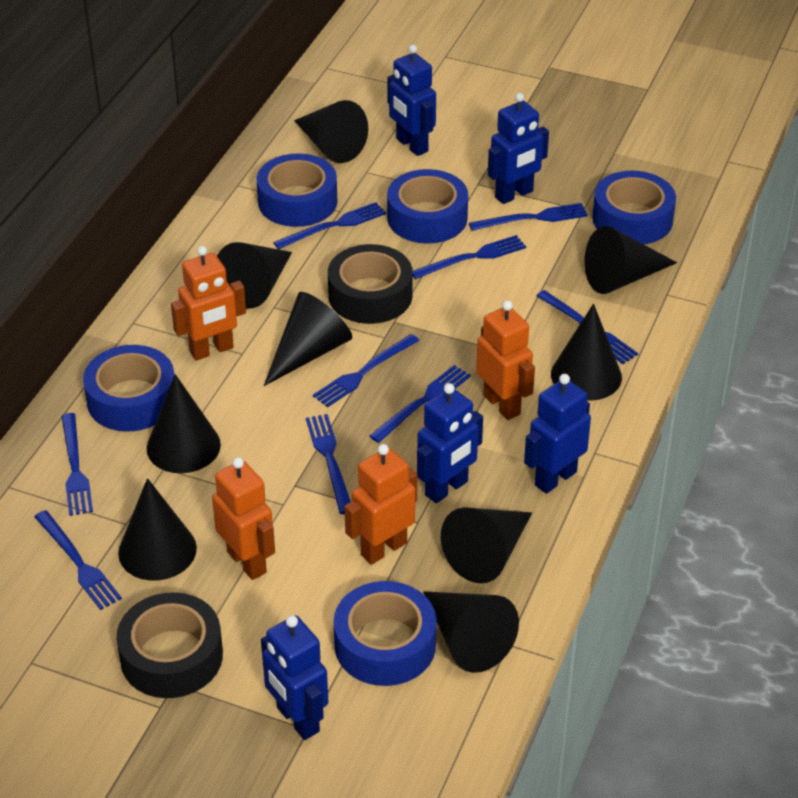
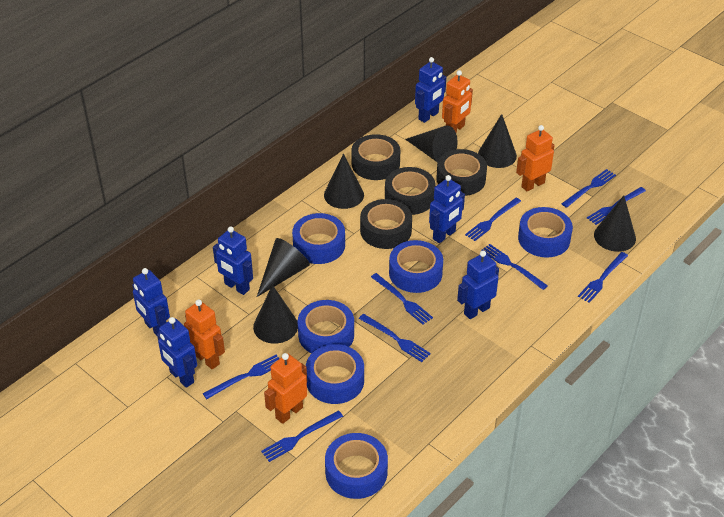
black cone: 9 -> 6
black tape: 2 -> 4
blue robot: 5 -> 6
blue tape: 5 -> 6

